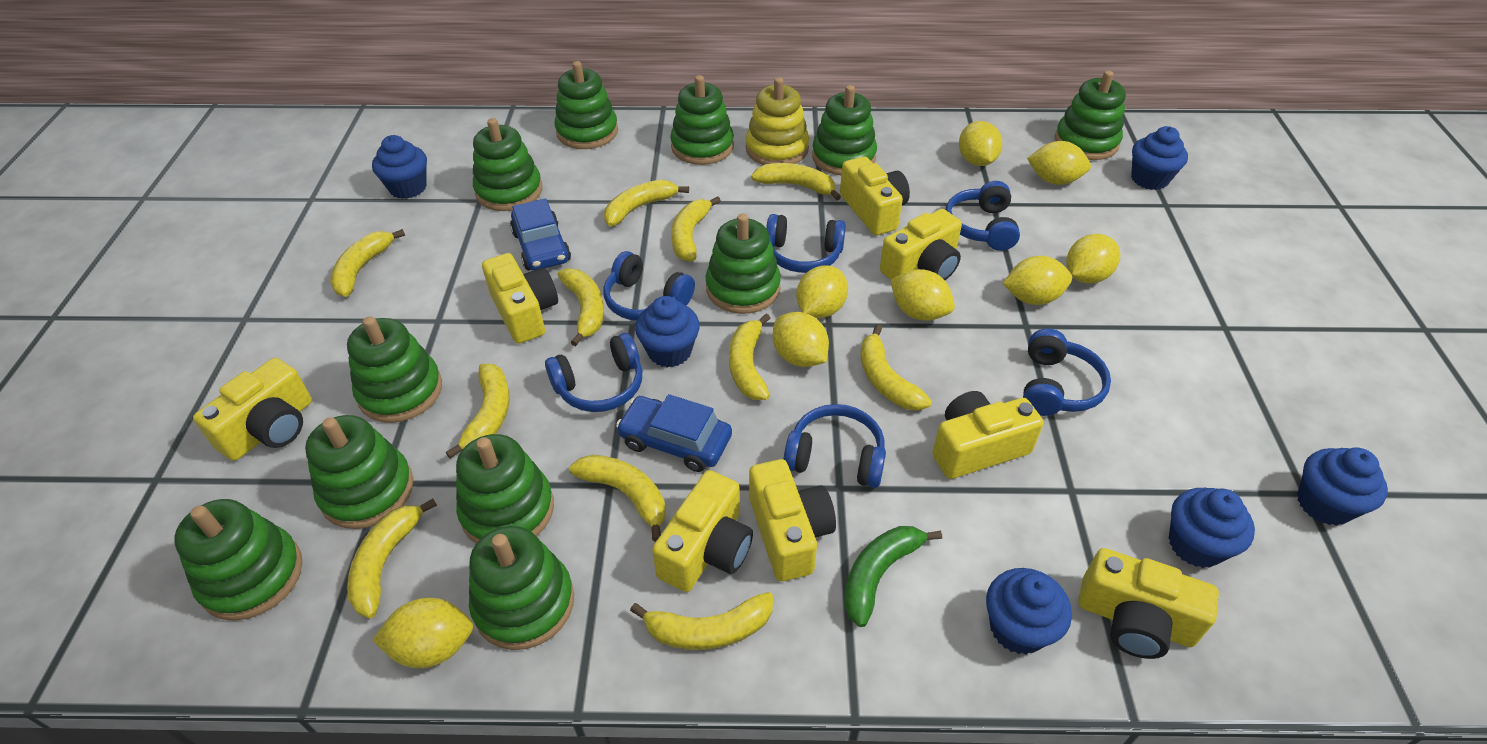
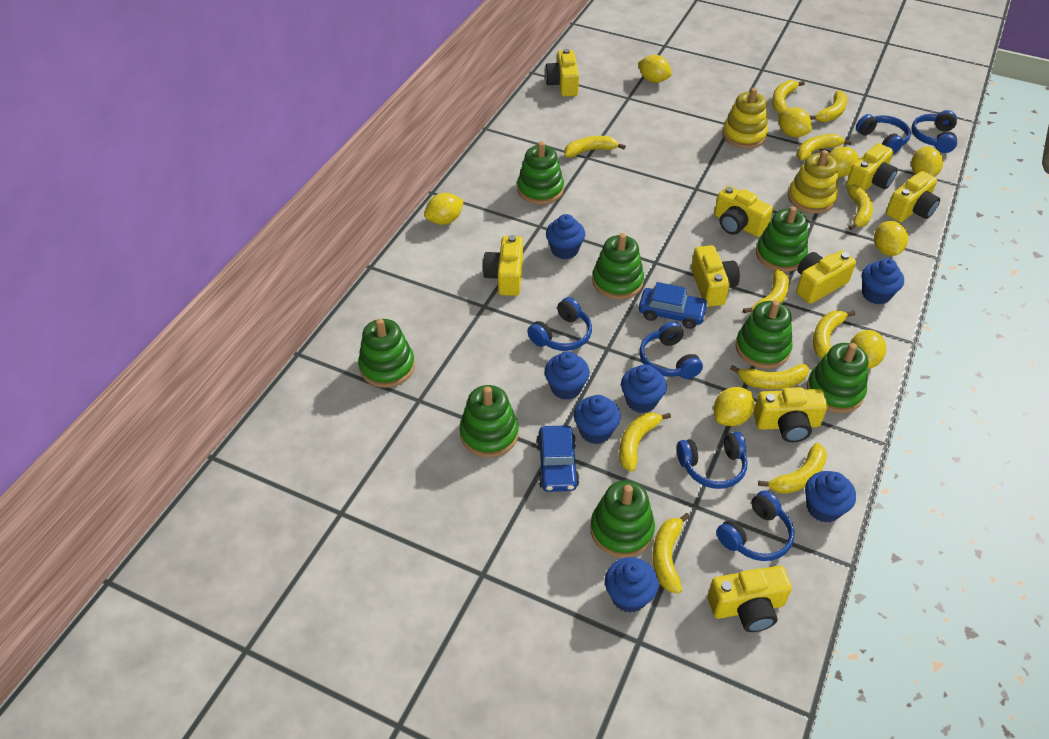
blue cupcake: 6 -> 7
green banana: 1 -> 0
green stacking toy: 11 -> 8
yellow camera: 8 -> 9
yellow stacking toy: 1 -> 2

